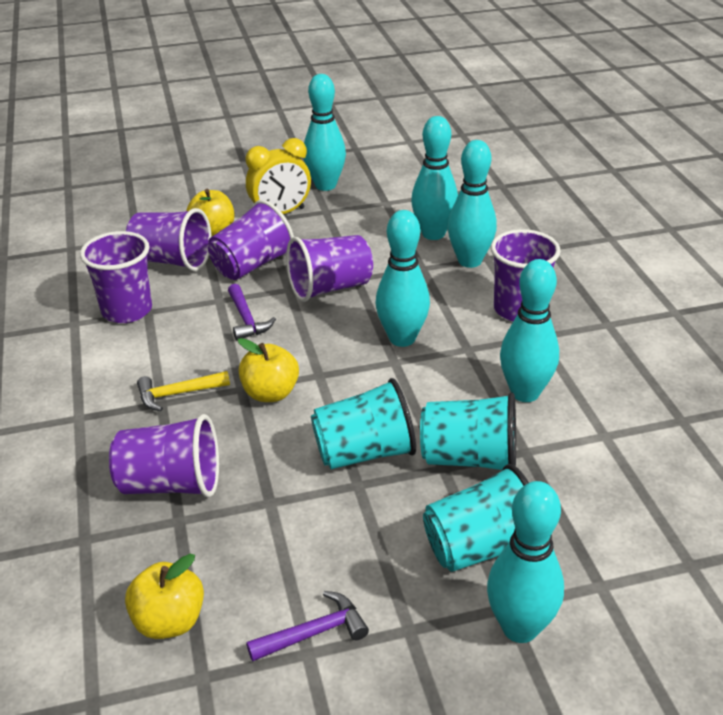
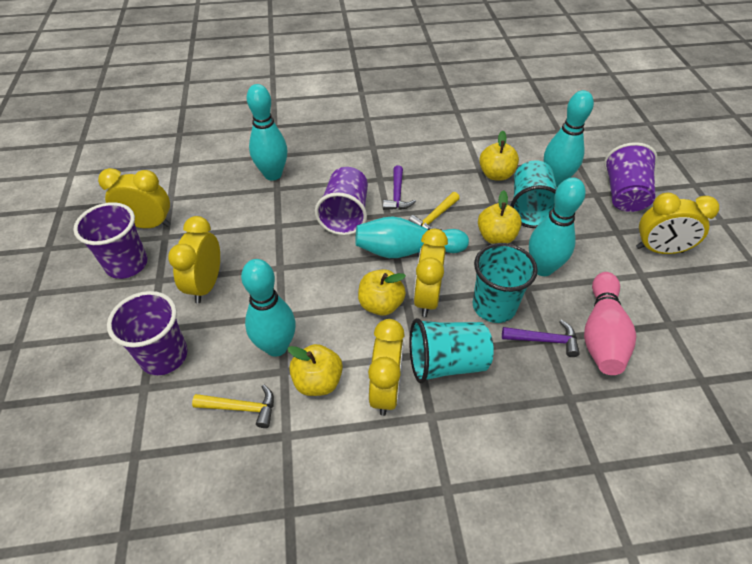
pink bowling pin: 0 -> 1
purple cup: 6 -> 4
turquoise bowling pin: 6 -> 5
yellow apple: 3 -> 4
yellow clock: 1 -> 5
yellow hammer: 1 -> 2

